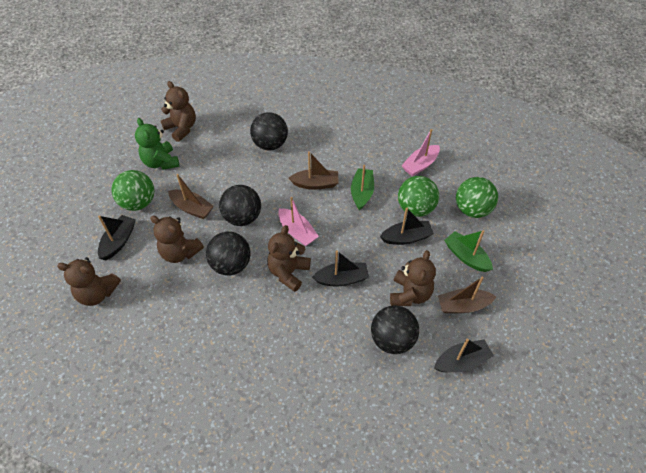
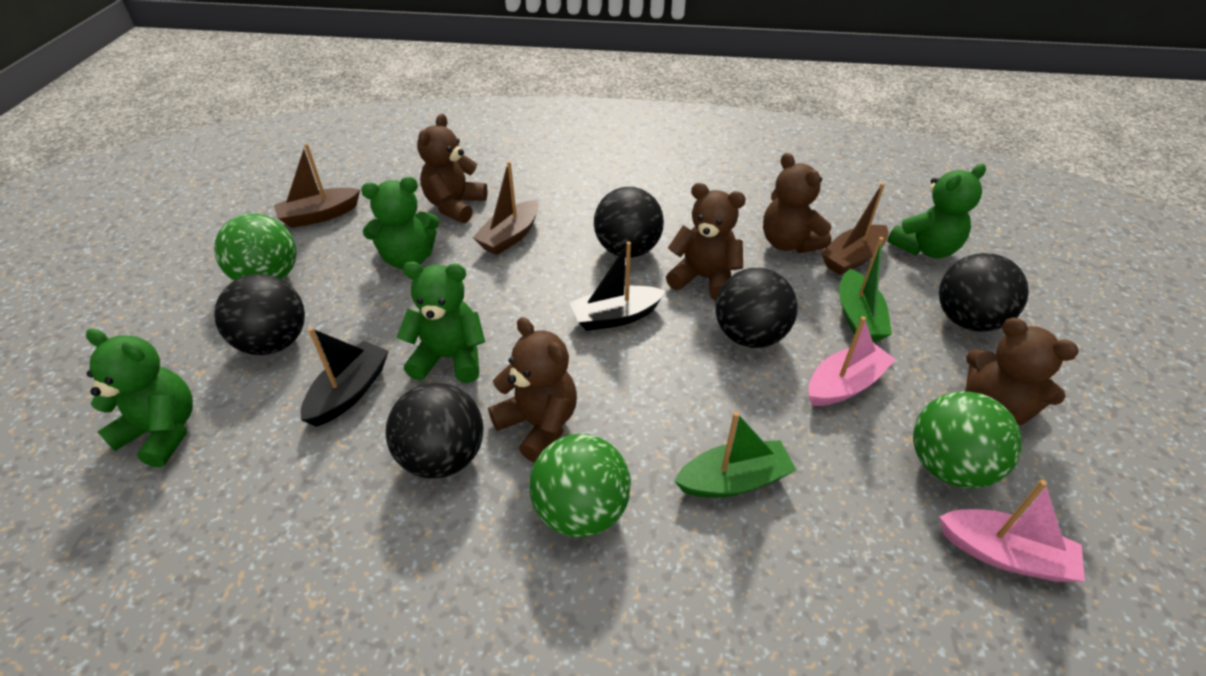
black ball: 4 -> 5
black boat: 4 -> 2
green teddy bear: 1 -> 4

